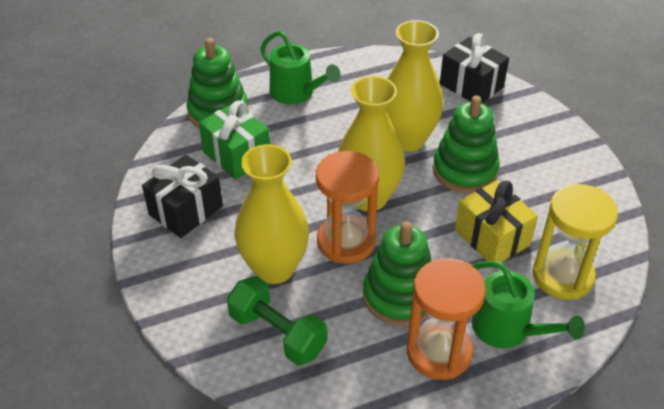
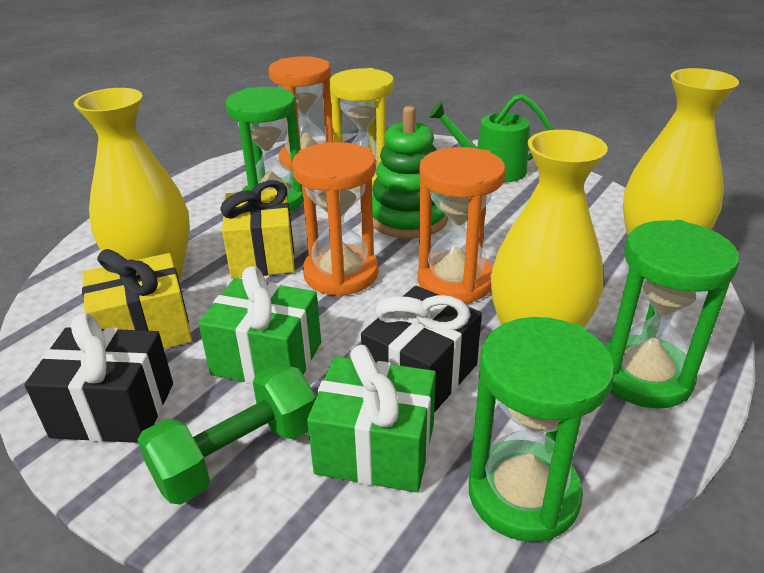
green gift: 1 -> 2
green hourglass: 0 -> 3
green stacking toy: 3 -> 1
green watering can: 2 -> 1
orange hourglass: 2 -> 3
yellow gift: 1 -> 2

